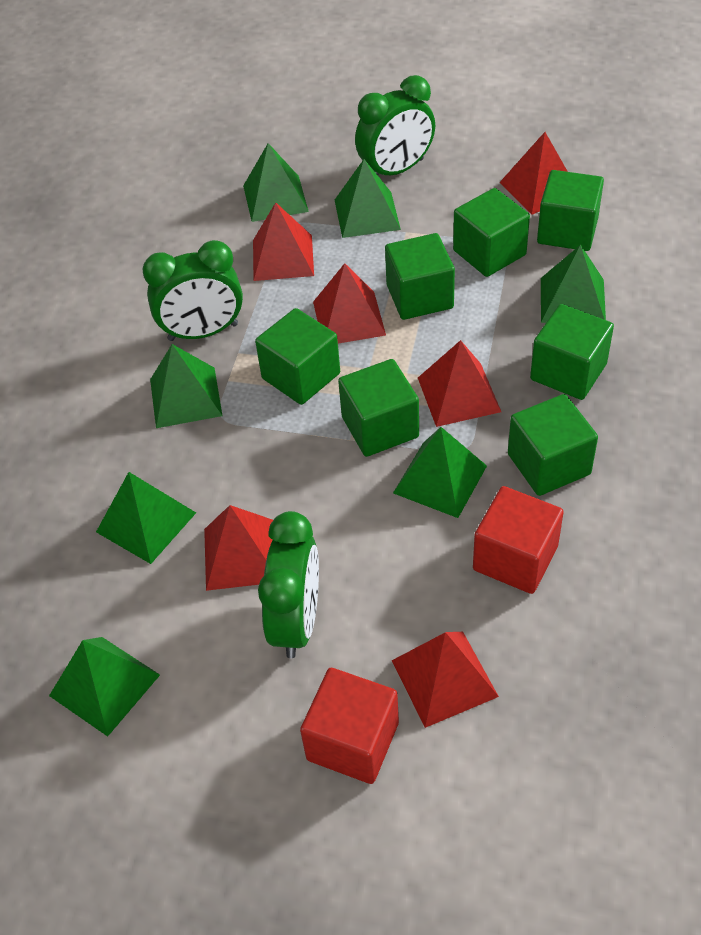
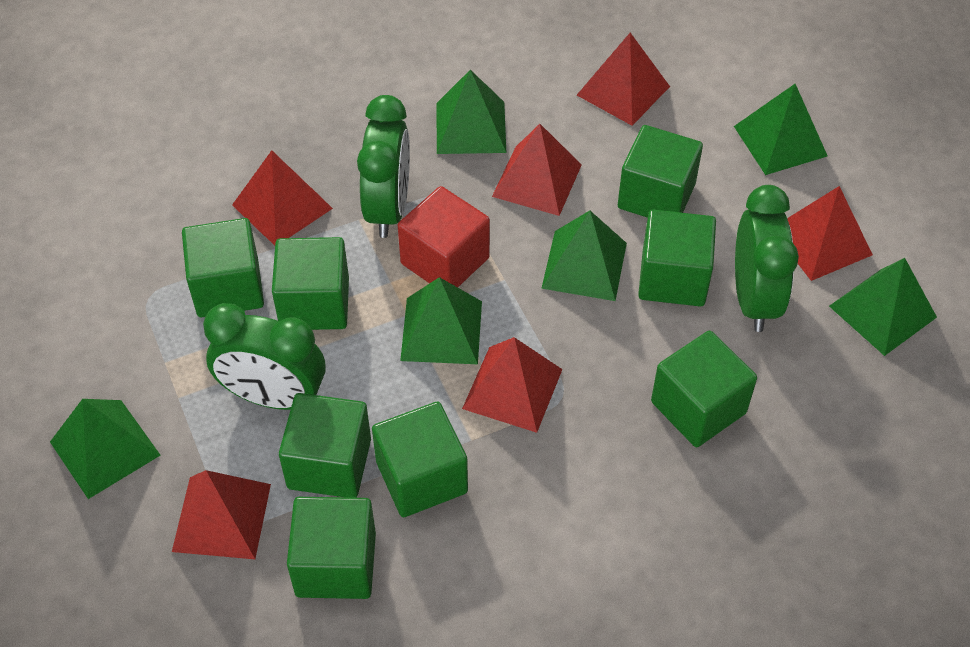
green cube: 7 -> 8
green pyramid: 7 -> 6
red cube: 2 -> 1

